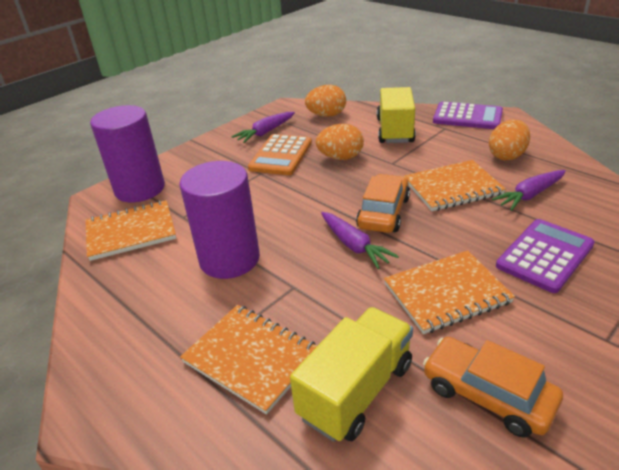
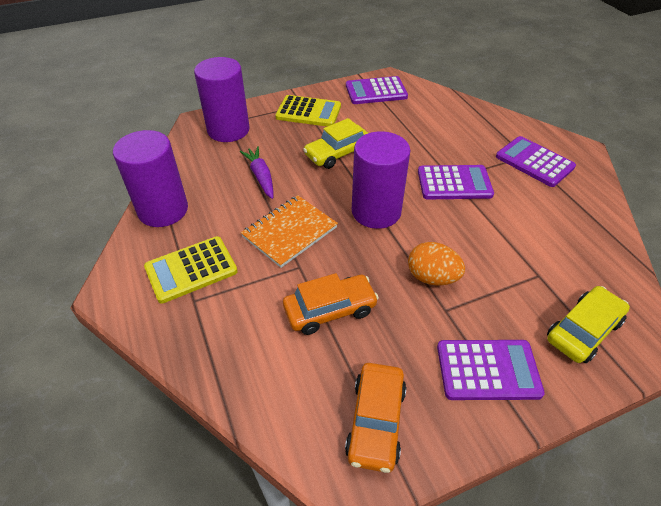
orange calculator: 1 -> 0
orange egg: 3 -> 1
orange notebook: 4 -> 1
purple calculator: 2 -> 4
purple carrot: 3 -> 1
purple cylinder: 2 -> 3
yellow calculator: 0 -> 2
yellow car: 0 -> 2
yellow truck: 2 -> 0

